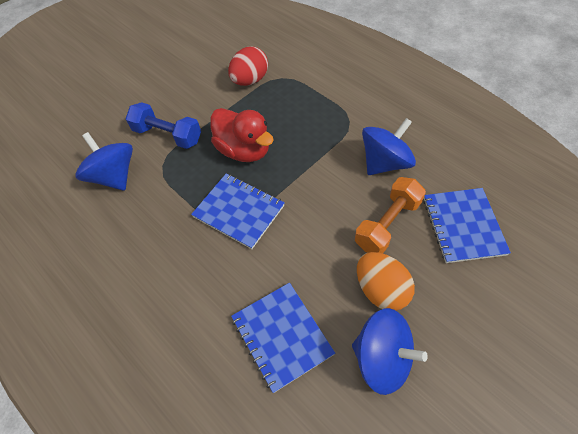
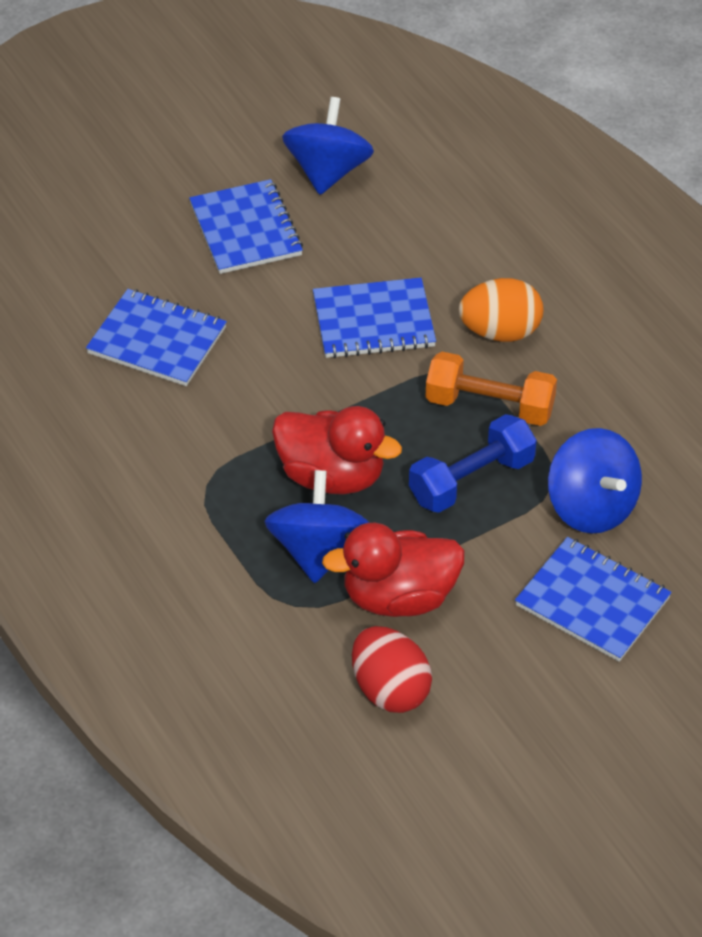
blue notebook: 3 -> 4
red duck: 1 -> 2

